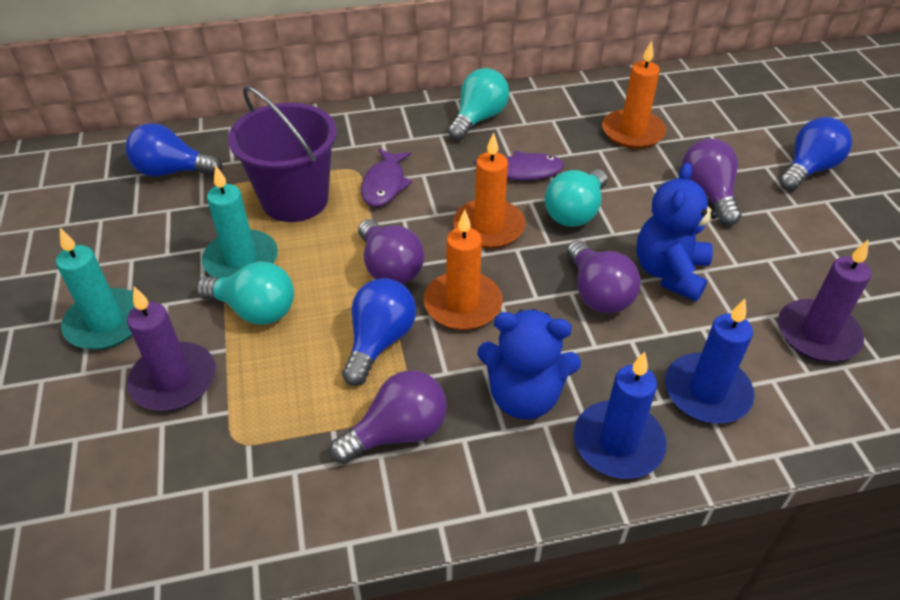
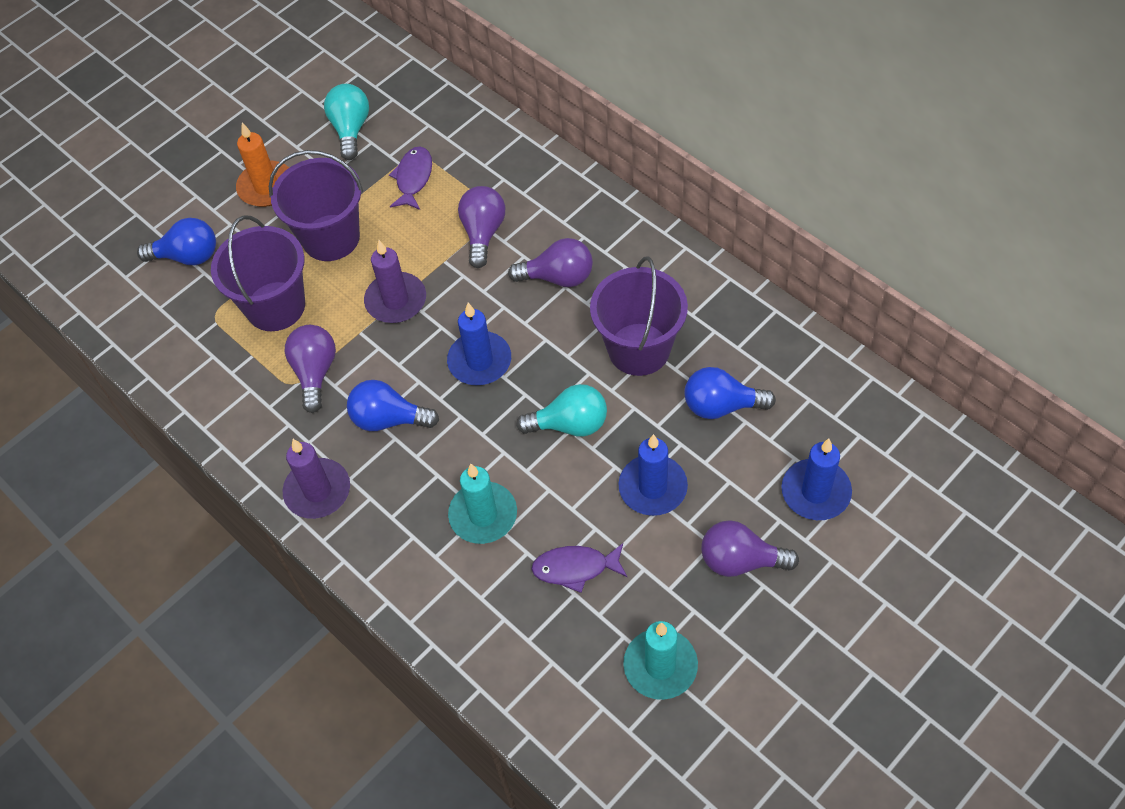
blue candle: 2 -> 3
blue teddy bear: 2 -> 0
orange candle: 3 -> 1
purple bucket: 1 -> 3
turquoise light bulb: 3 -> 2

